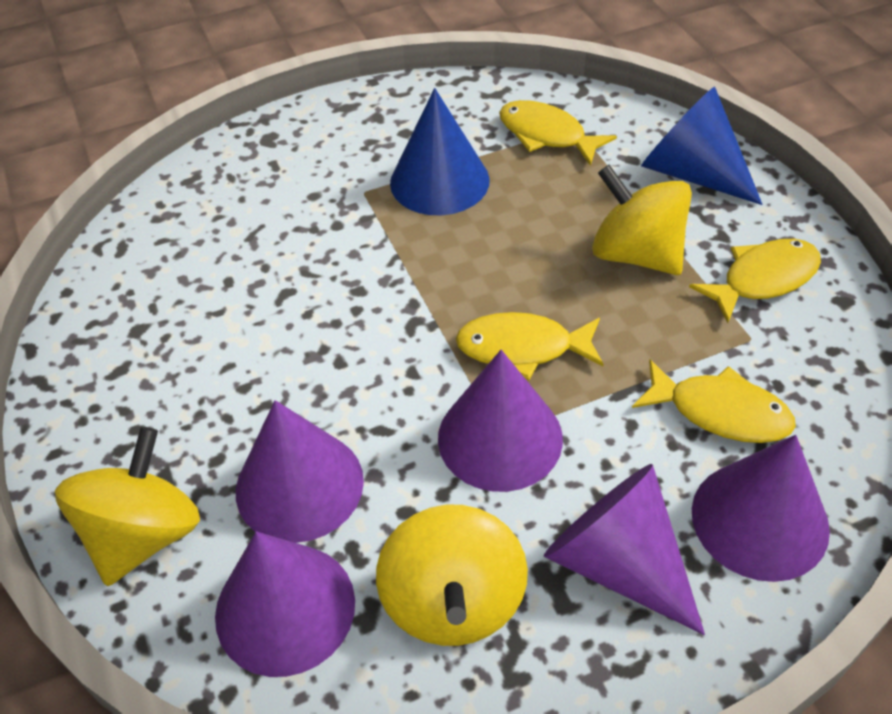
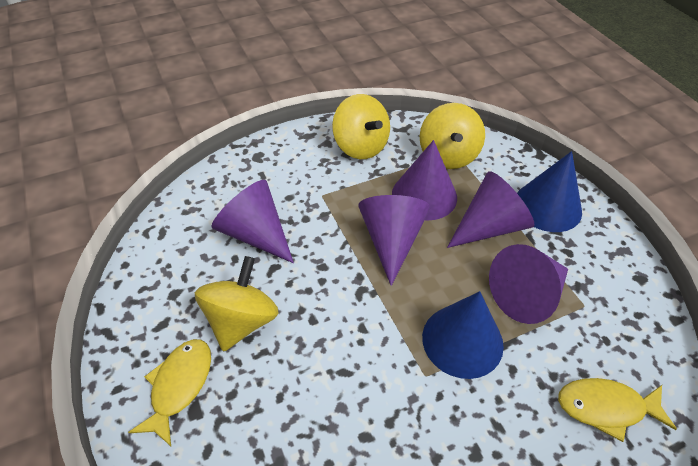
yellow fish: 4 -> 2

